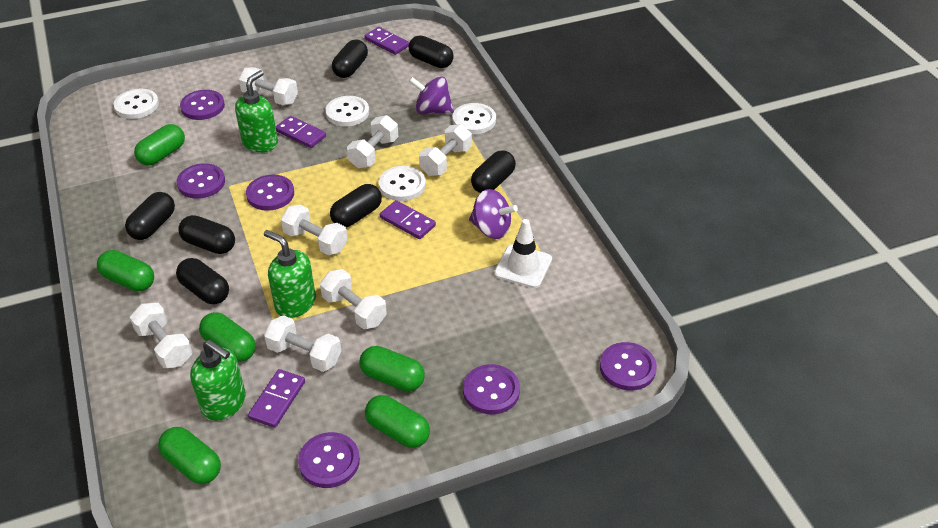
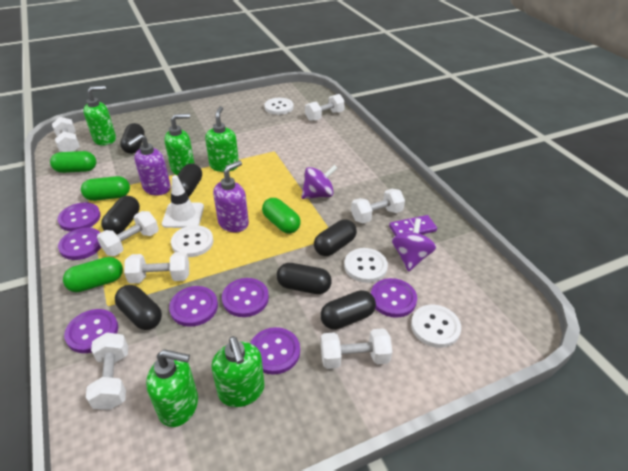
green capsule: 6 -> 4
green soap dispenser: 3 -> 5
purple button: 6 -> 7
purple domino: 4 -> 1
purple soap dispenser: 0 -> 2

